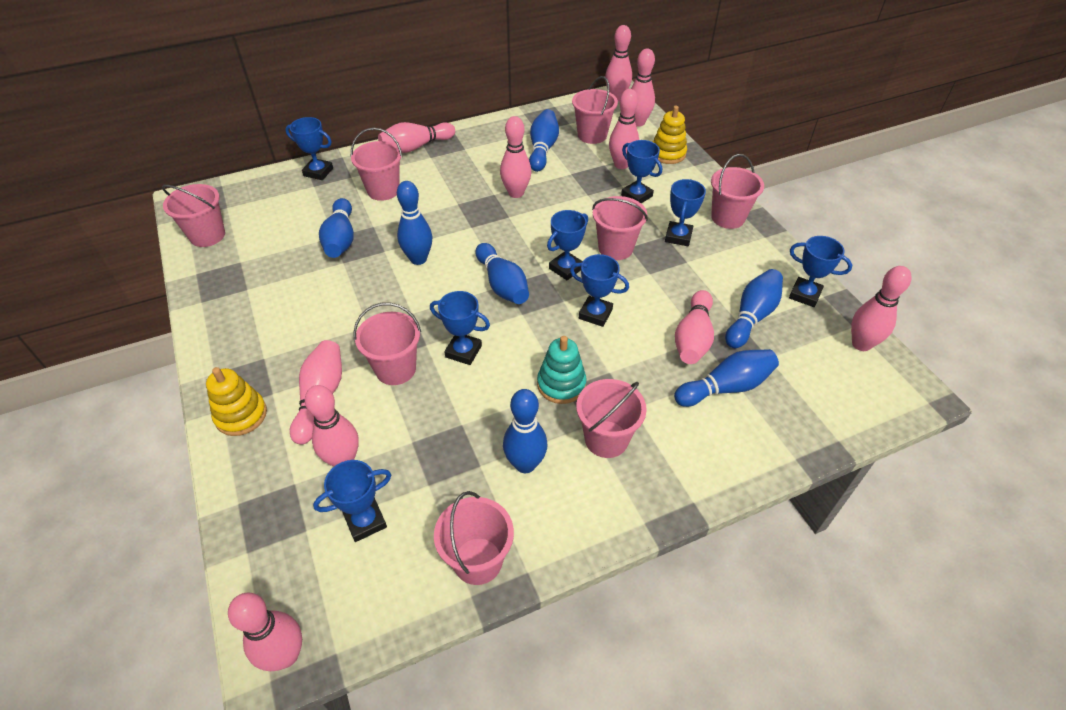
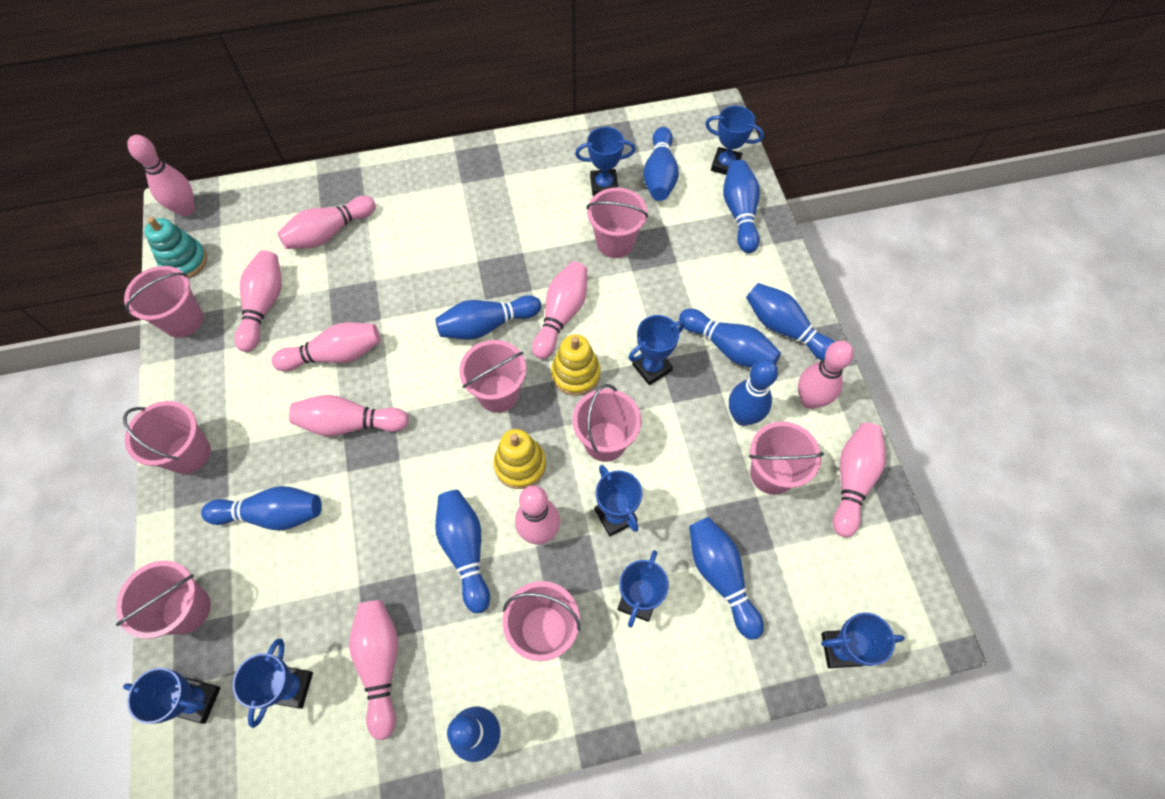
blue bowling pin: 7 -> 10

